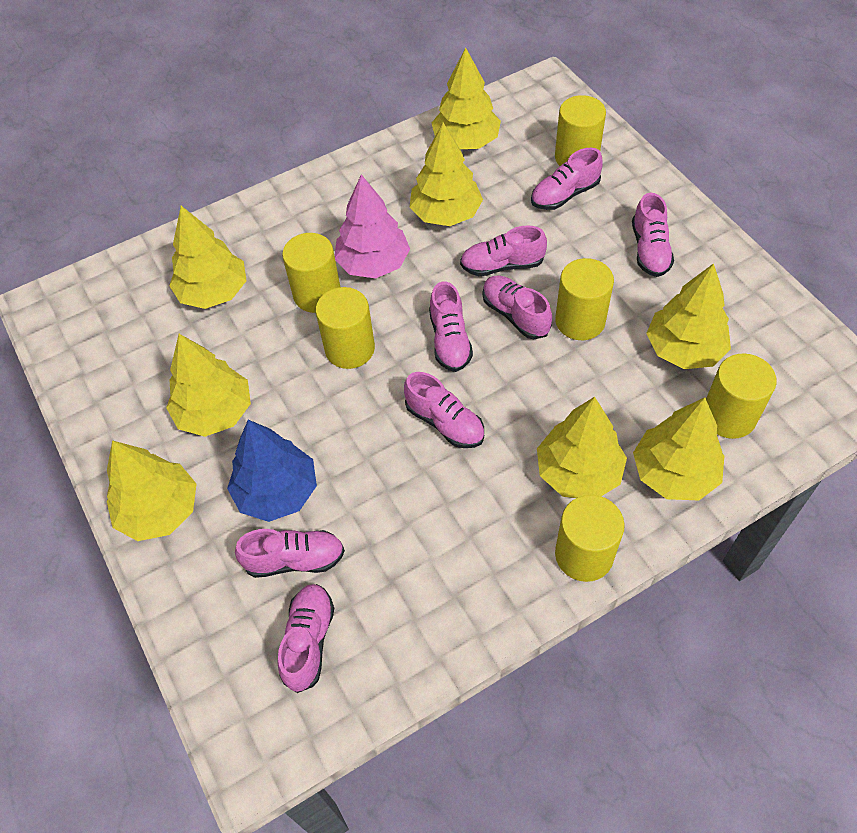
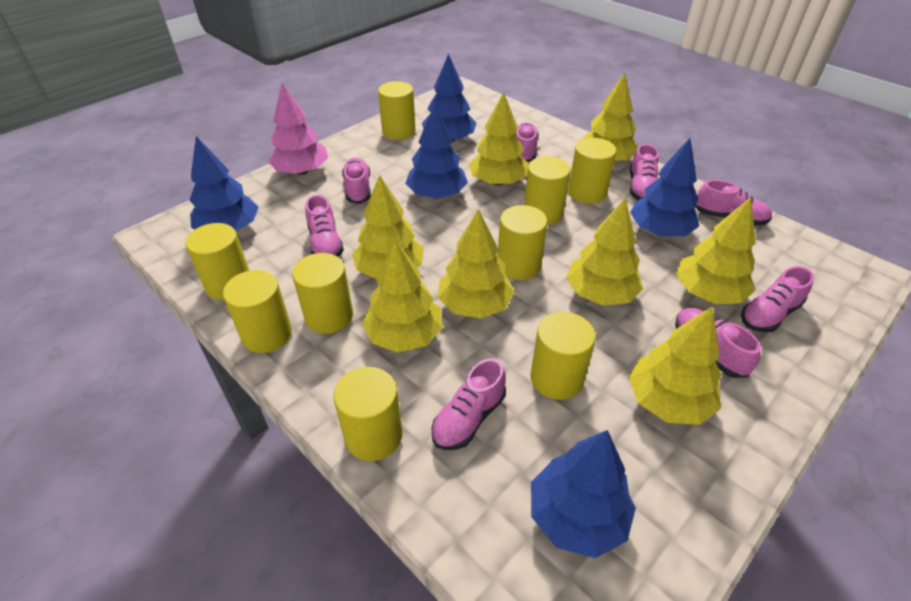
blue tree: 1 -> 5
yellow cylinder: 6 -> 9

